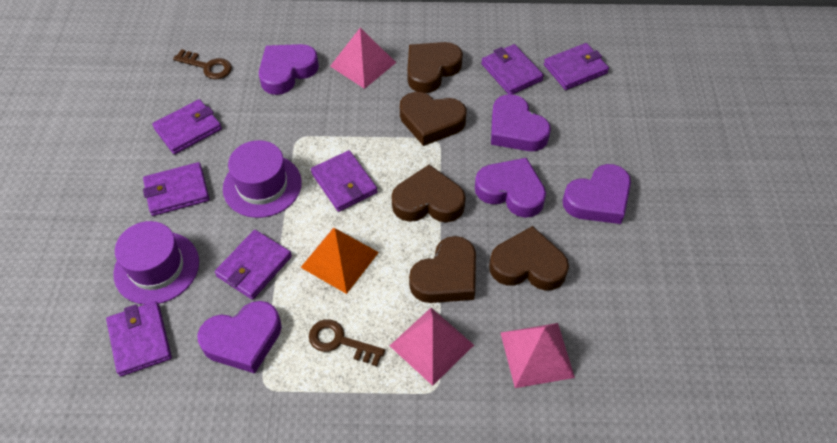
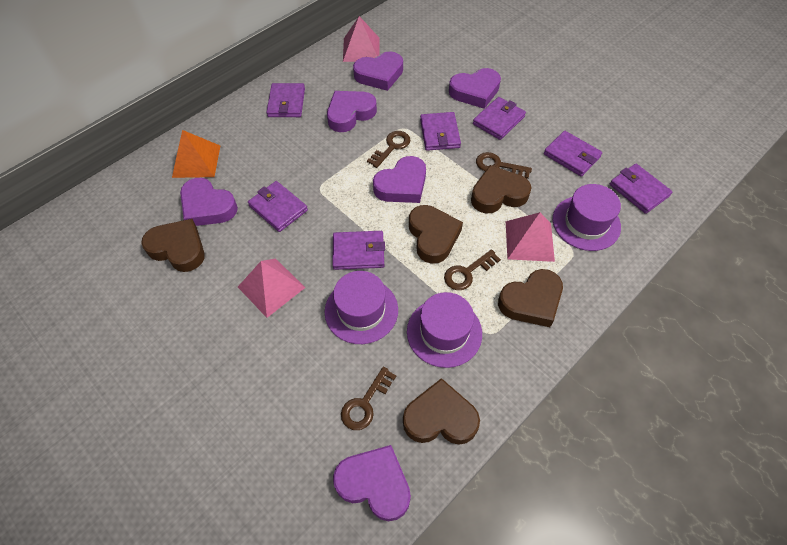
brown key: 2 -> 4
purple hat: 2 -> 3
purple heart: 5 -> 6

